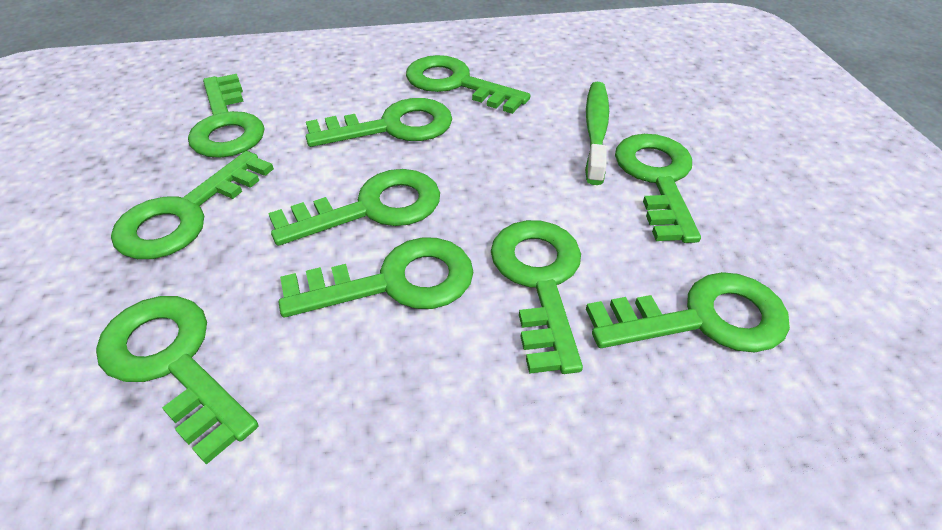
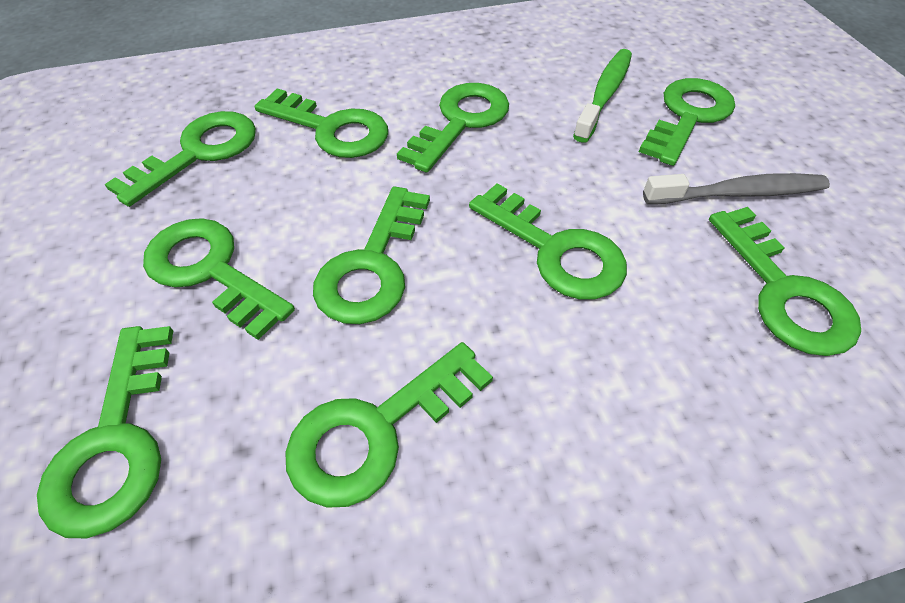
grey toothbrush: 0 -> 1

